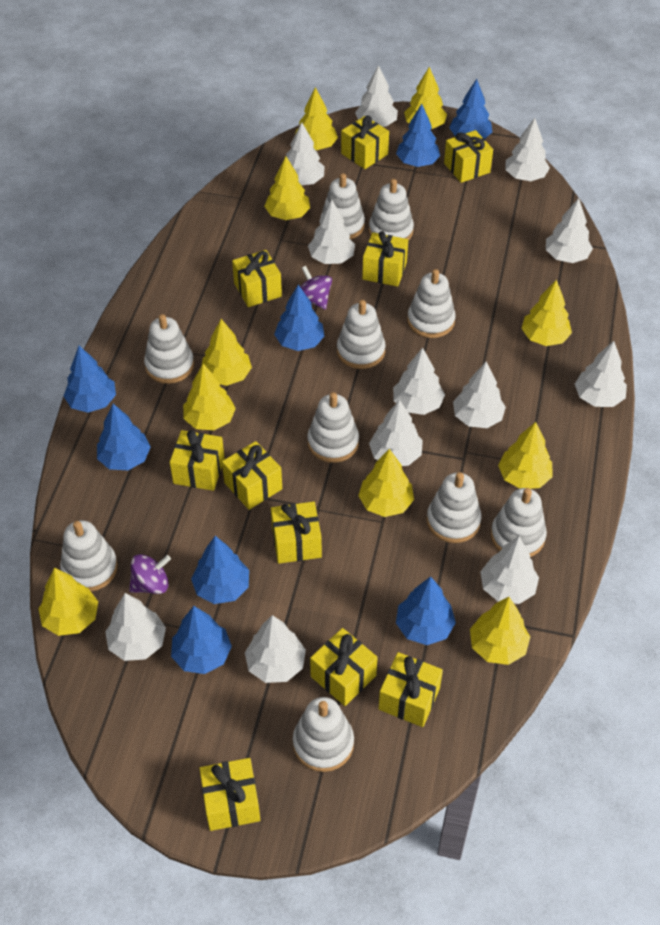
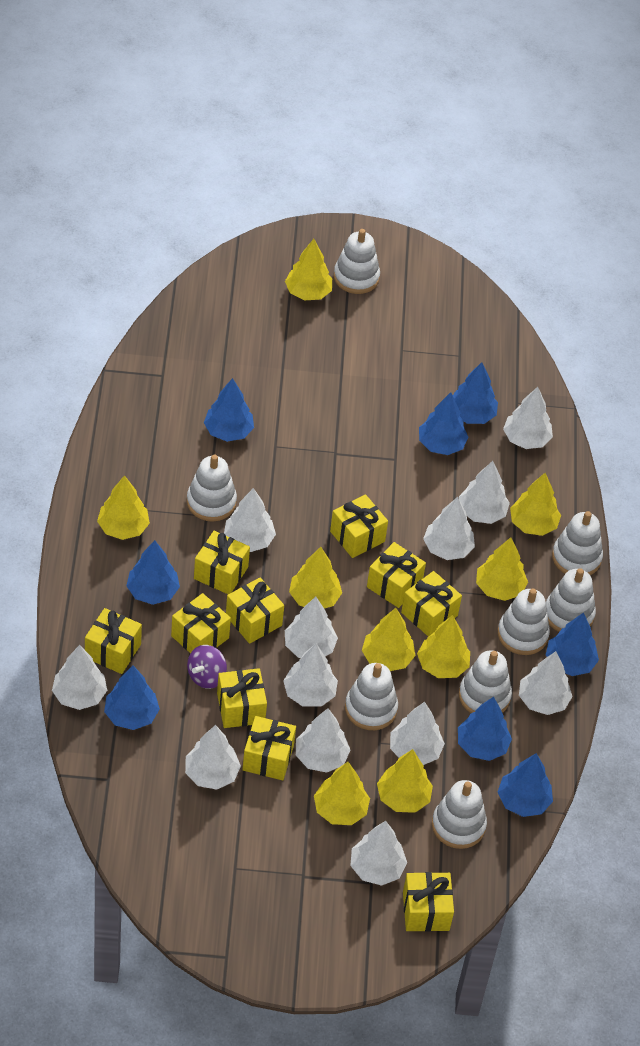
purple spinning top: 2 -> 1
white stacking toy: 10 -> 8
yellow tree: 10 -> 9

